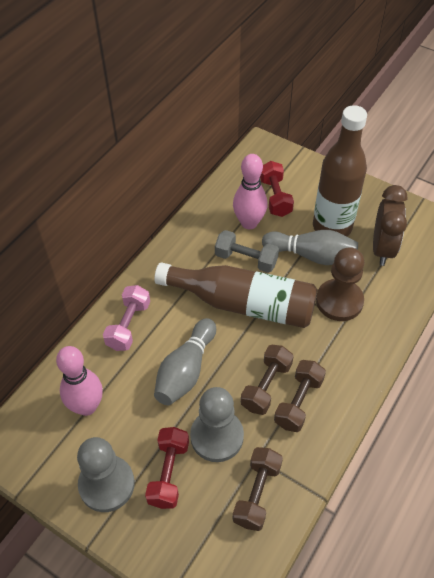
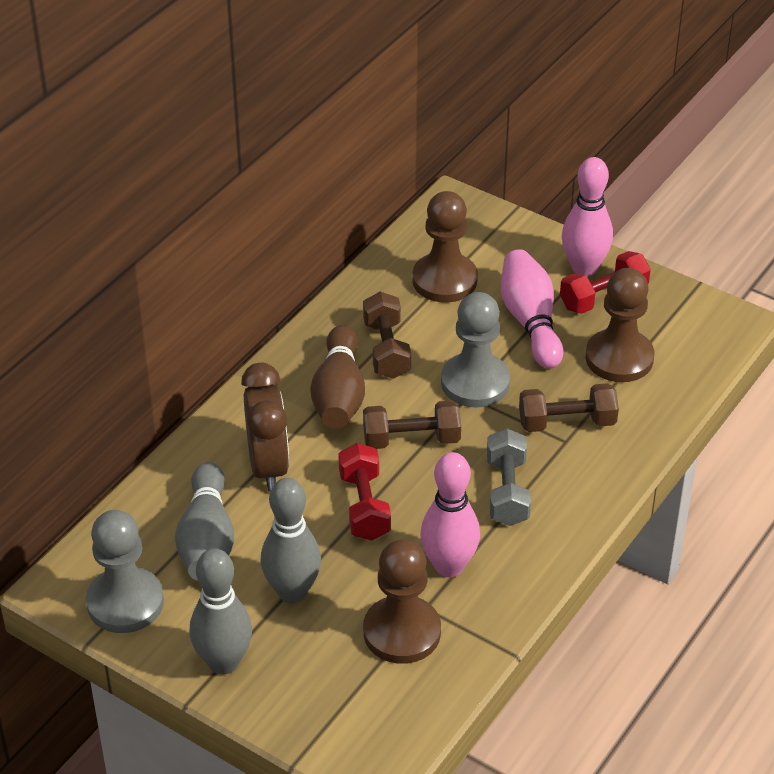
brown bottle: 2 -> 0
brown bowling pin: 0 -> 1
brown pawn: 1 -> 3
grey bowling pin: 2 -> 3
pink bowling pin: 2 -> 3
pink dumbbell: 1 -> 0

